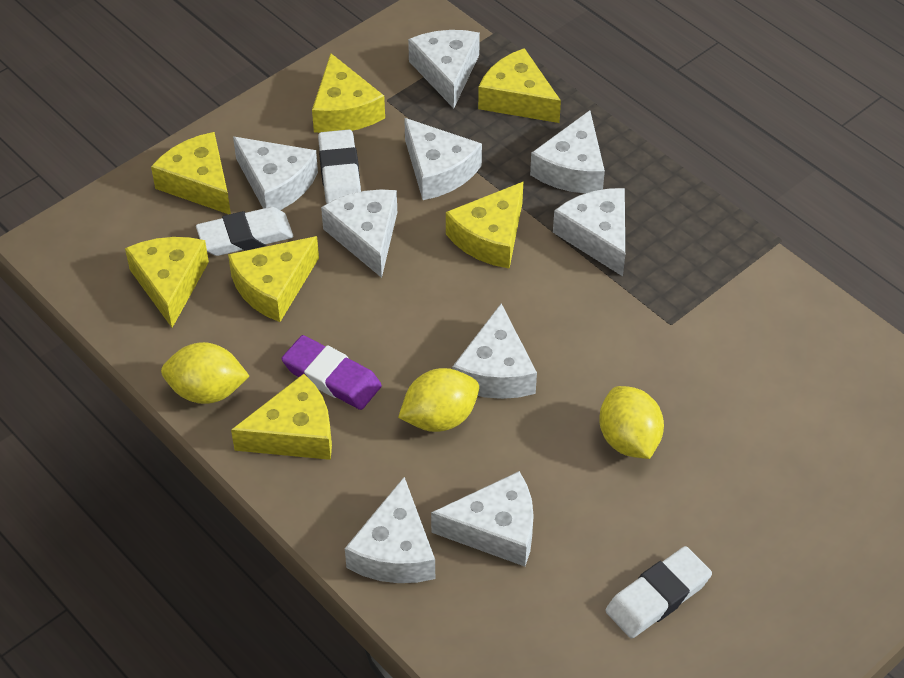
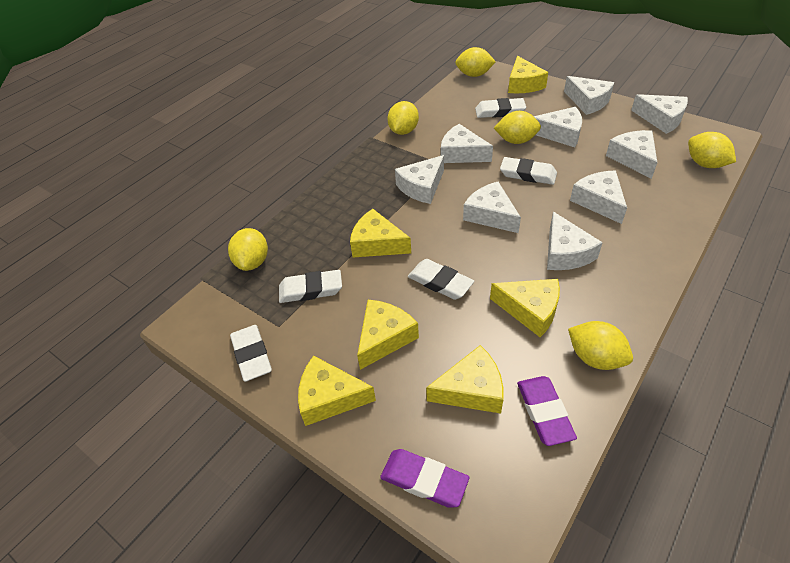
purple eraser: 1 -> 2
white eraser: 3 -> 5
yellow cheese: 7 -> 6
yellow lemon: 3 -> 6

